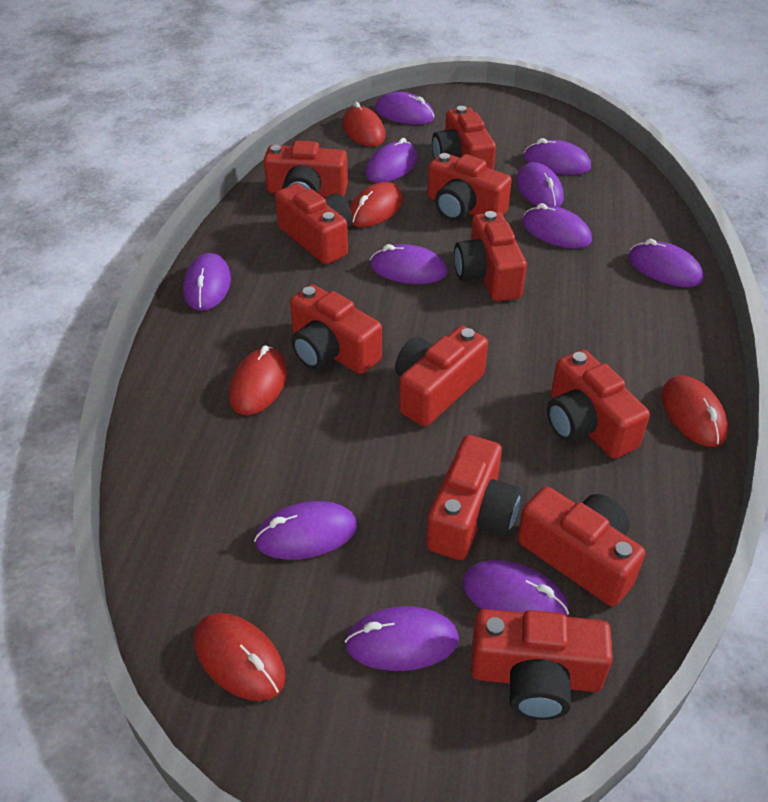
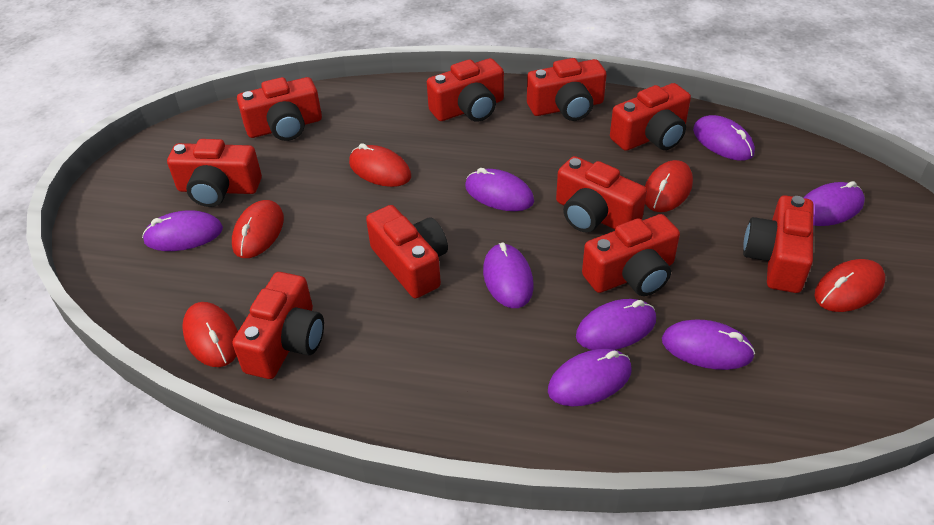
purple mouse: 11 -> 8
red camera: 11 -> 10

